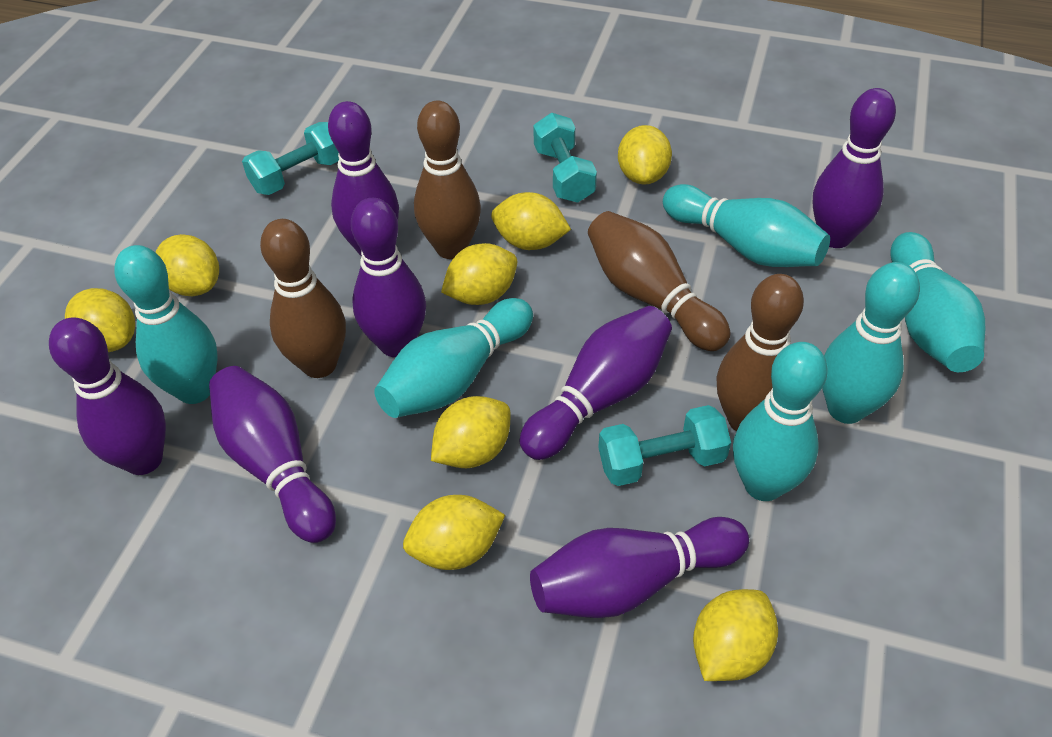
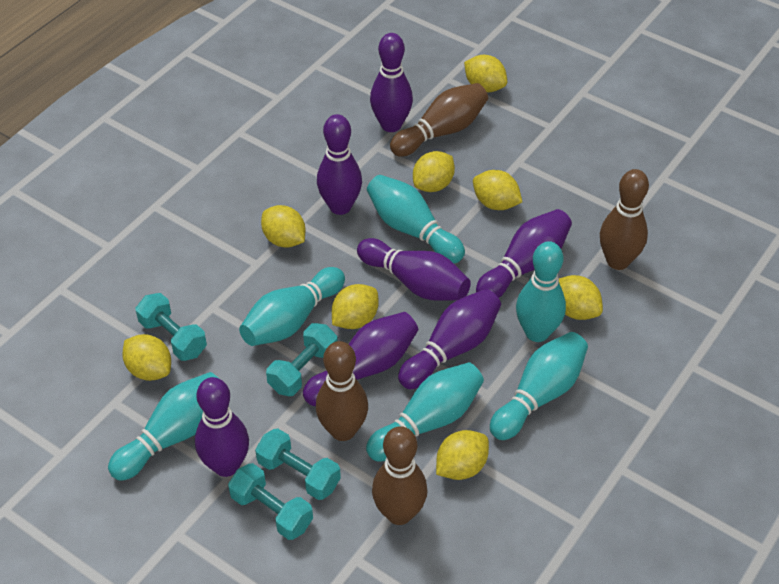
turquoise dumbbell: 3 -> 4

